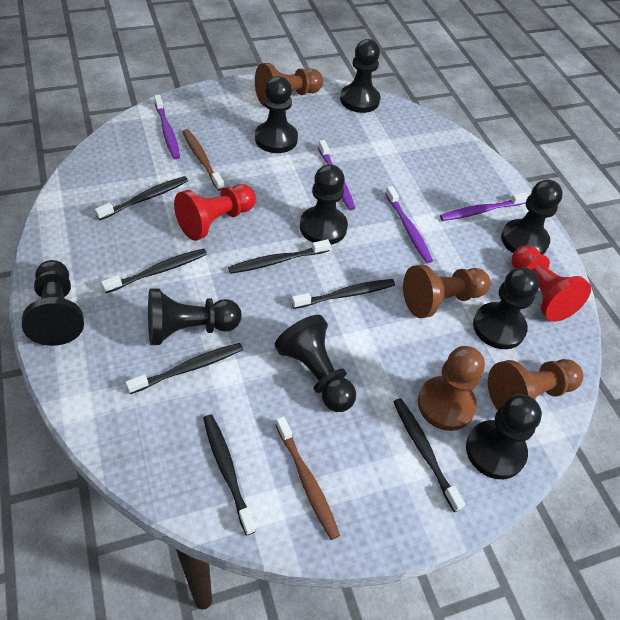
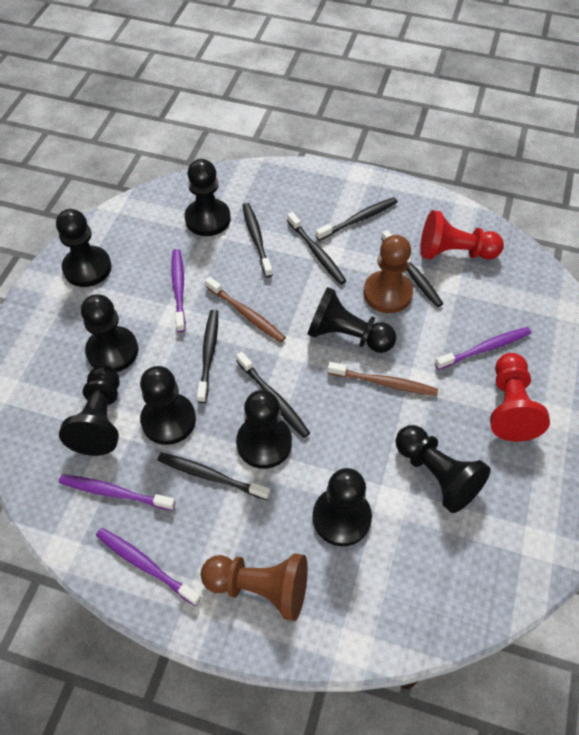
brown pawn: 4 -> 2

